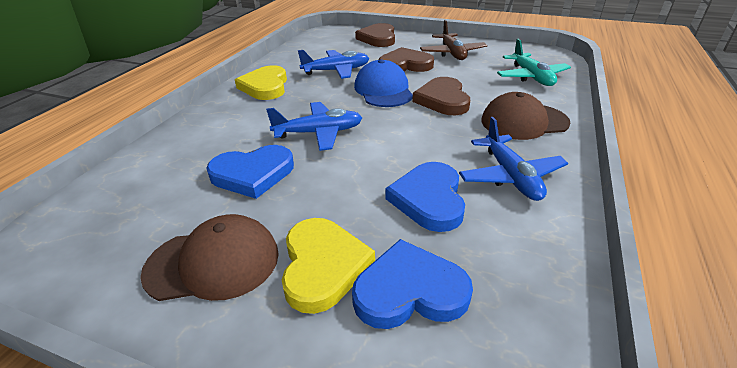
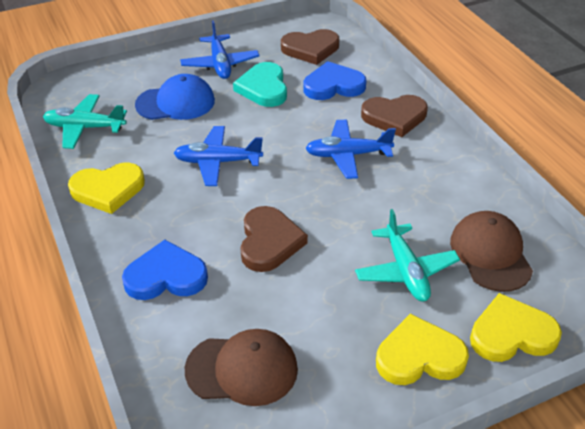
blue heart: 3 -> 2
brown plane: 1 -> 0
turquoise heart: 0 -> 1
turquoise plane: 1 -> 2
yellow heart: 2 -> 3

